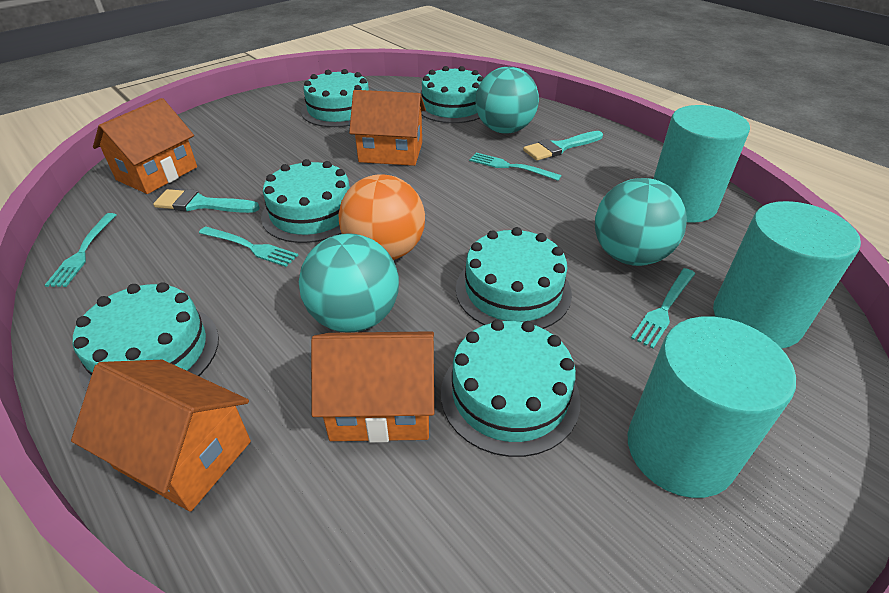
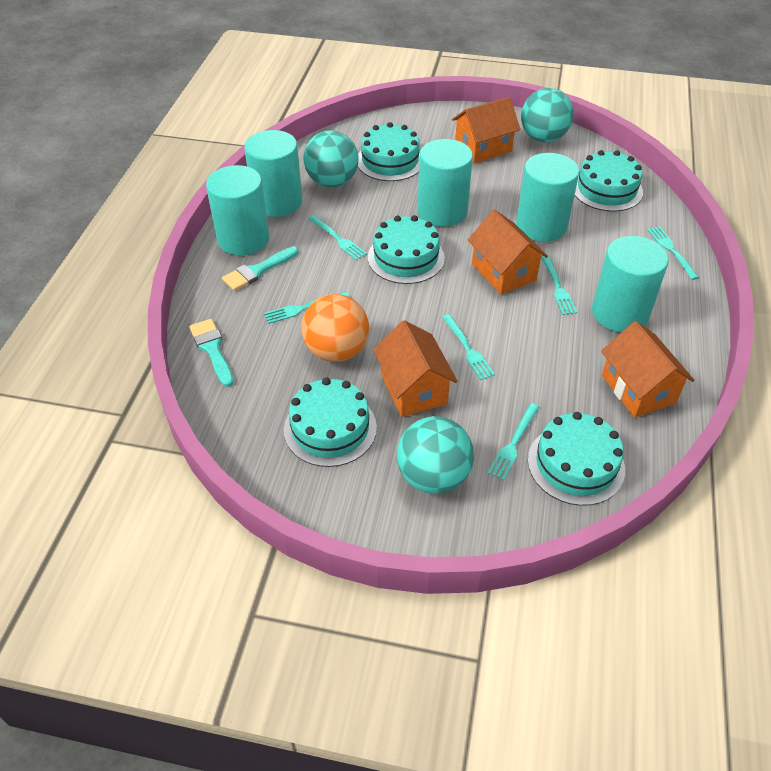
turquoise cake: 6 -> 5
turquoise cylinder: 3 -> 5
turquoise fork: 4 -> 6

